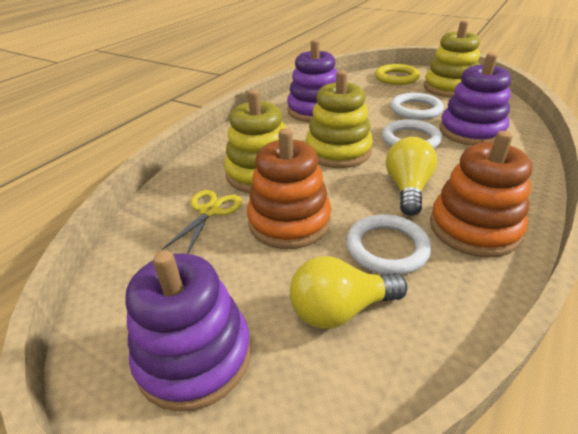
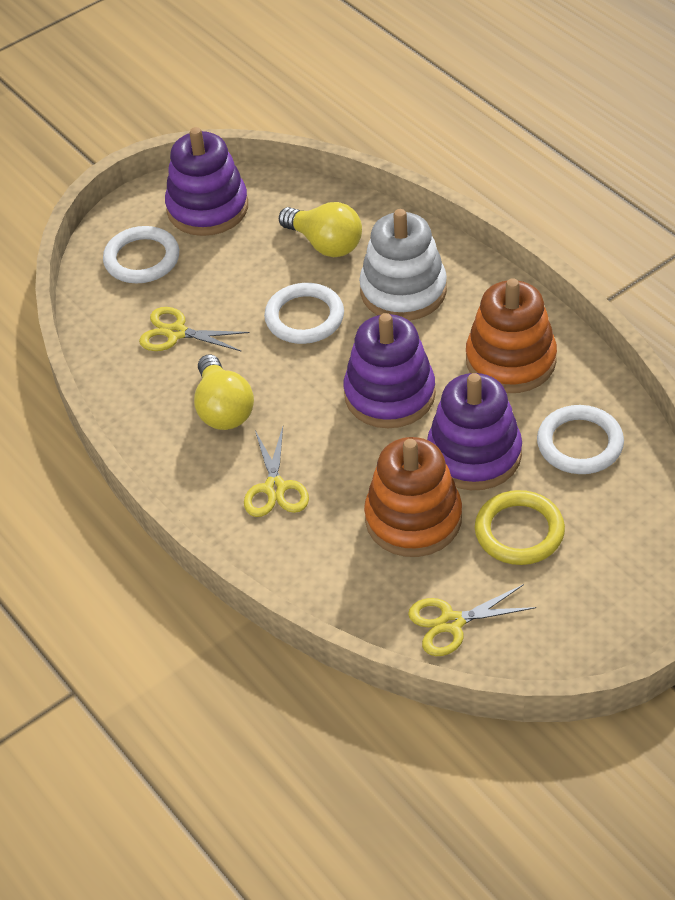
white stacking toy: 0 -> 1
yellow scissors: 1 -> 3
yellow stacking toy: 3 -> 0

